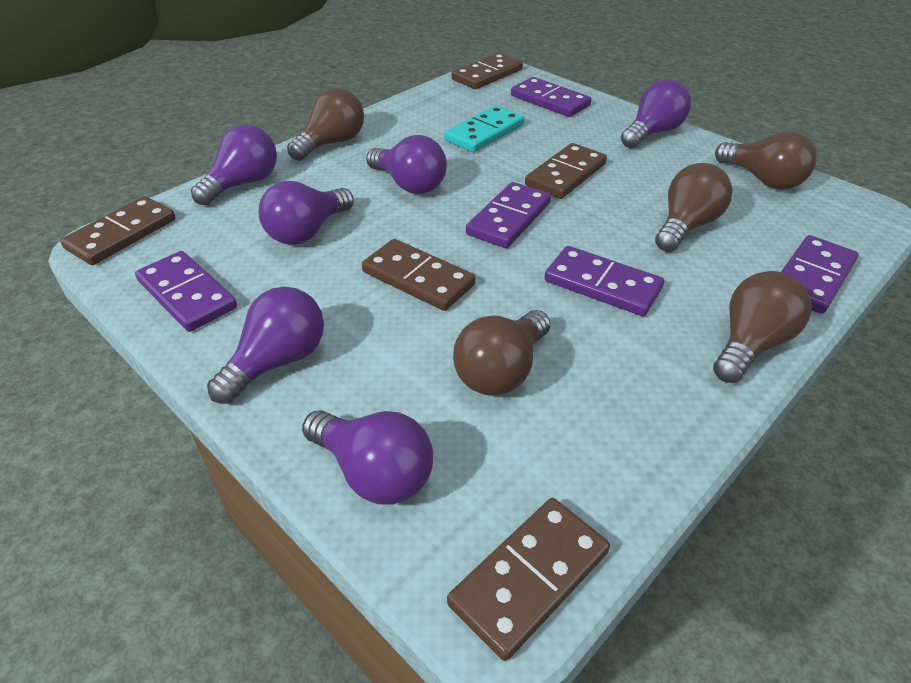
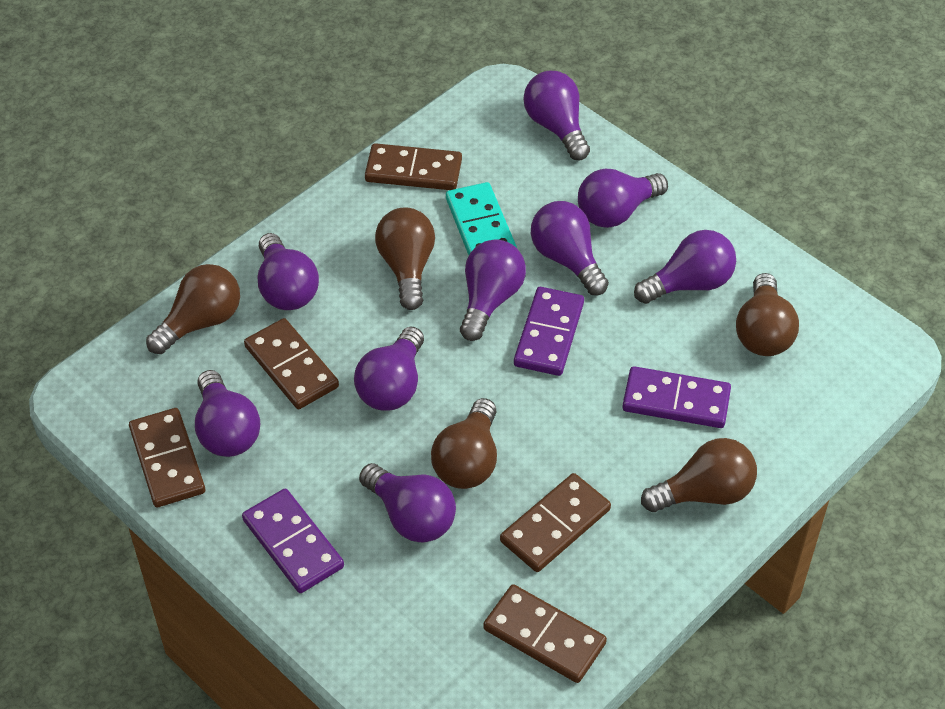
purple domino: 5 -> 3
purple light bulb: 6 -> 9

